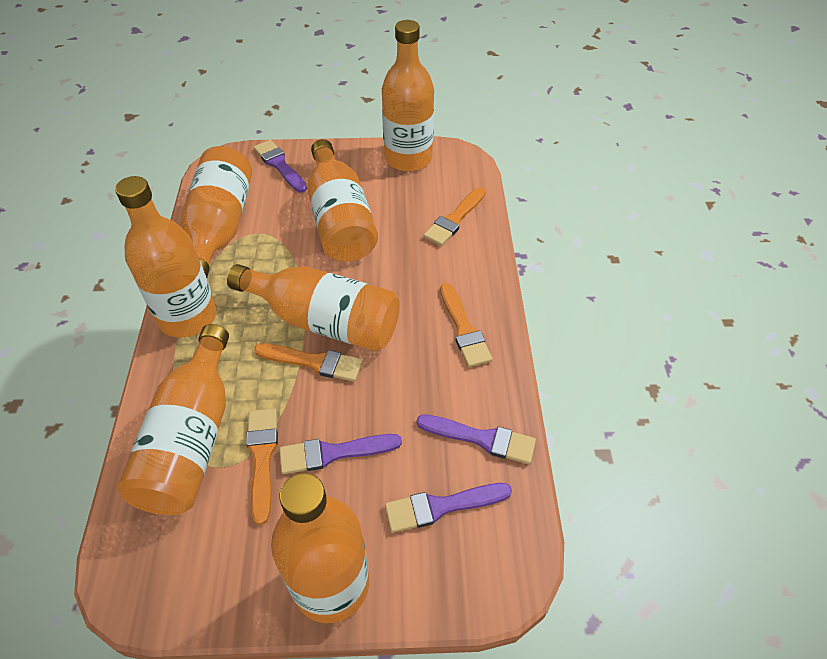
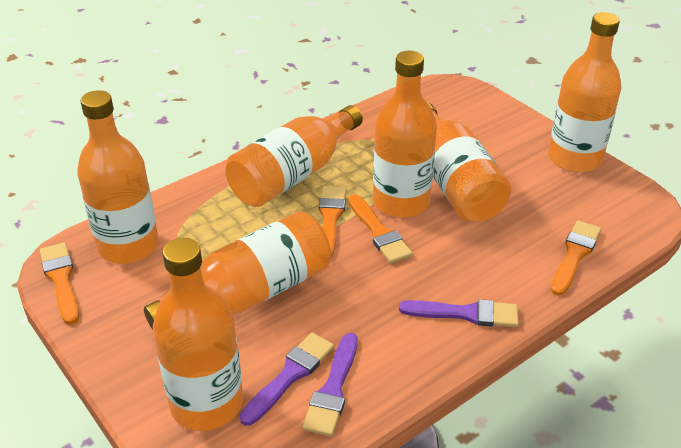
purple brush: 4 -> 3

